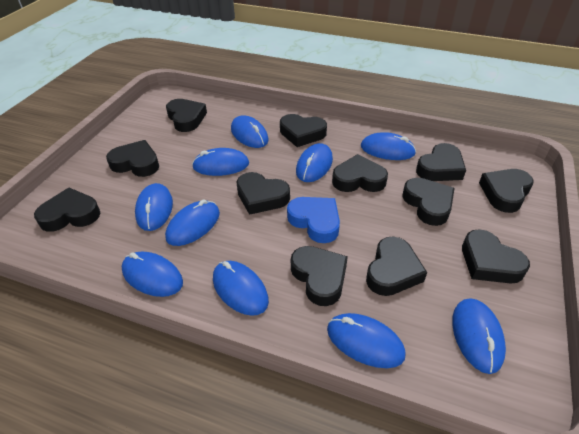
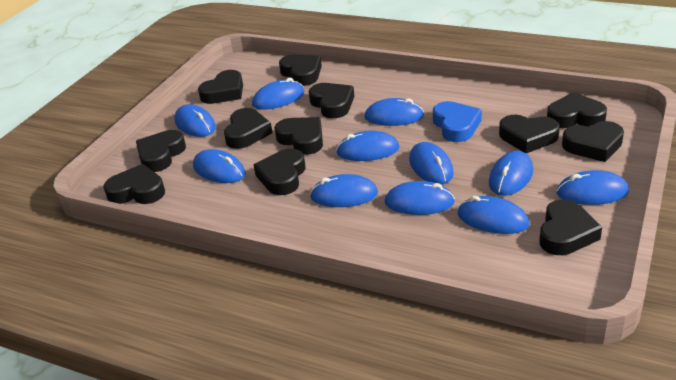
blue mouse: 10 -> 11

